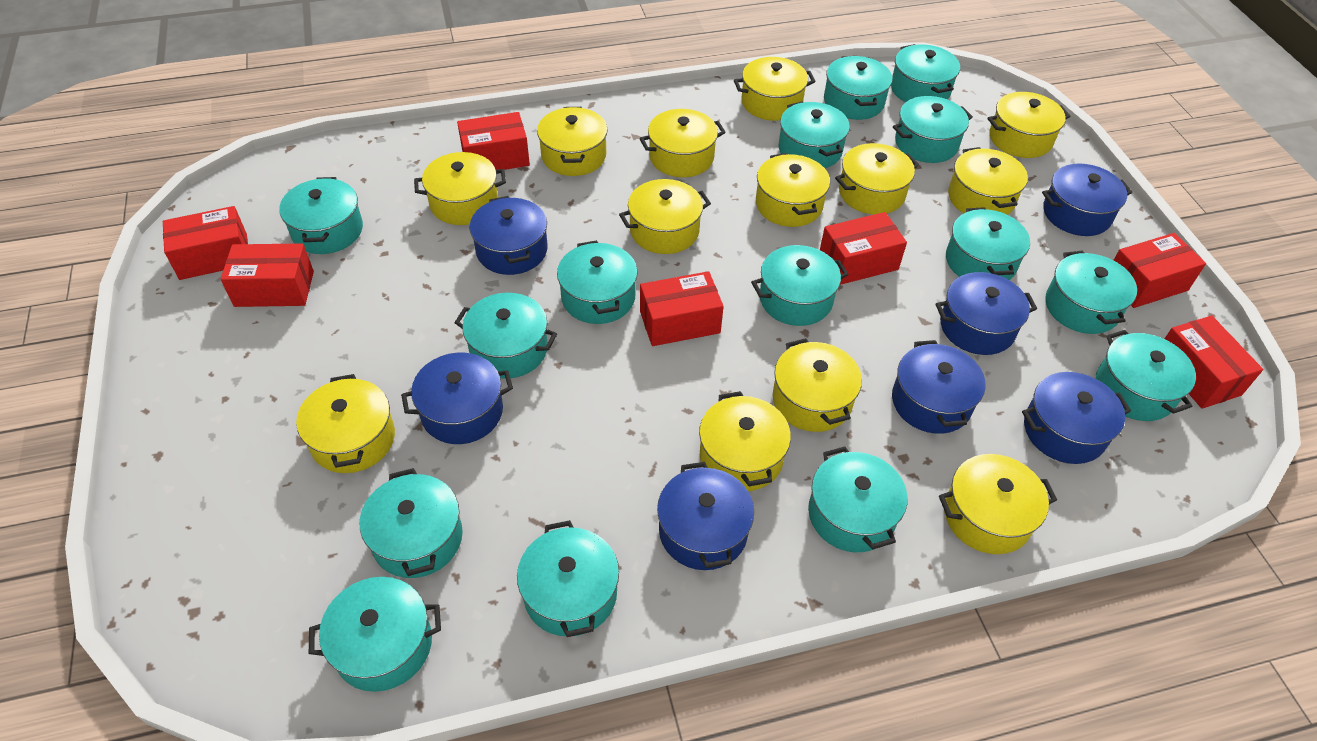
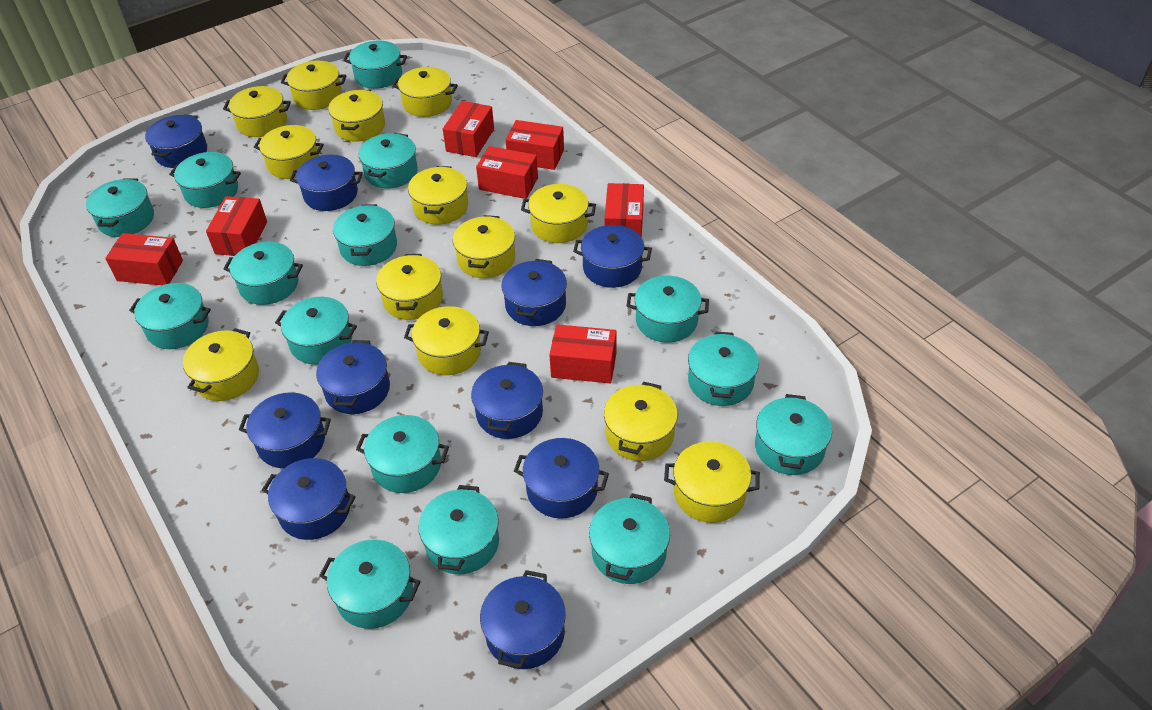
blue pot: 7 -> 10

